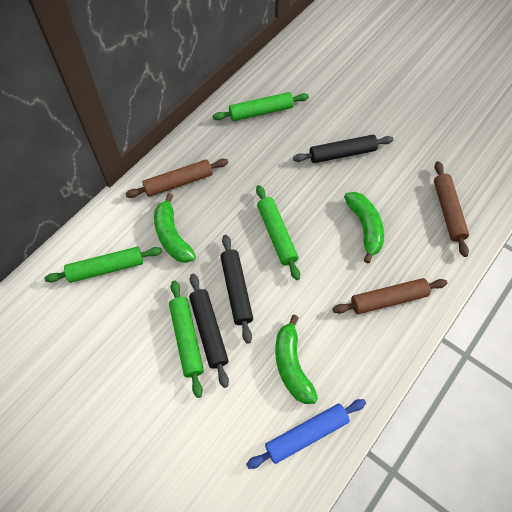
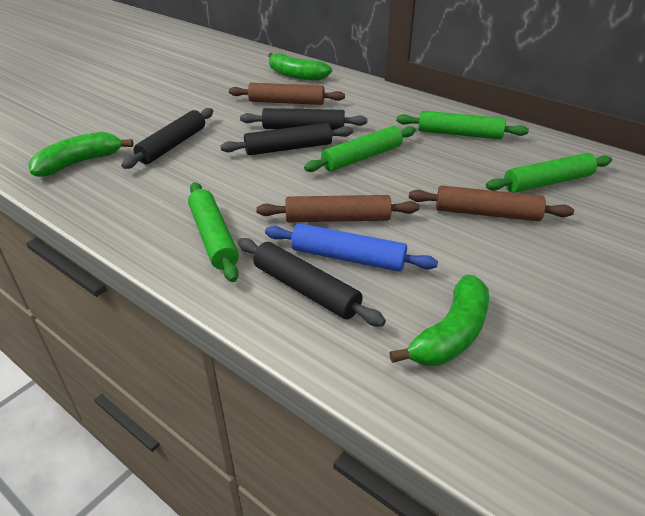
black rolling pin: 3 -> 4

